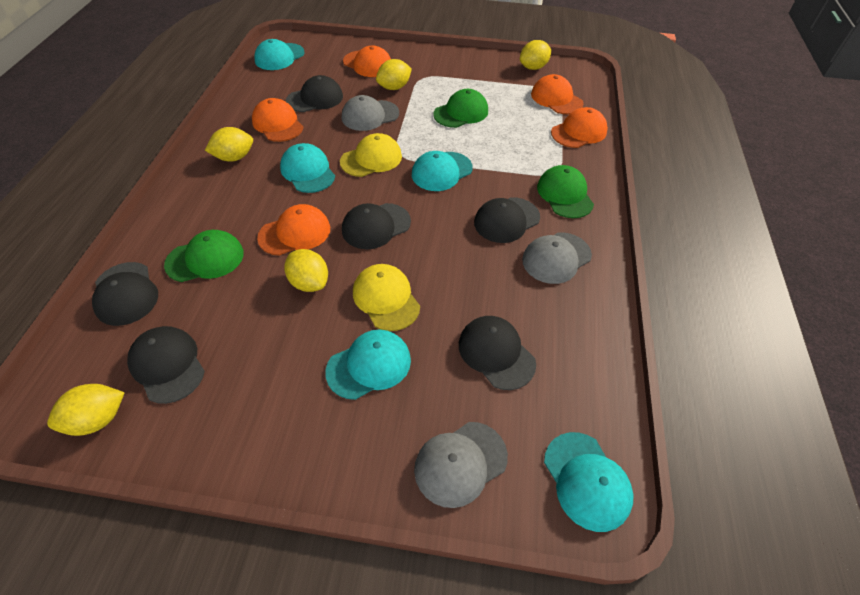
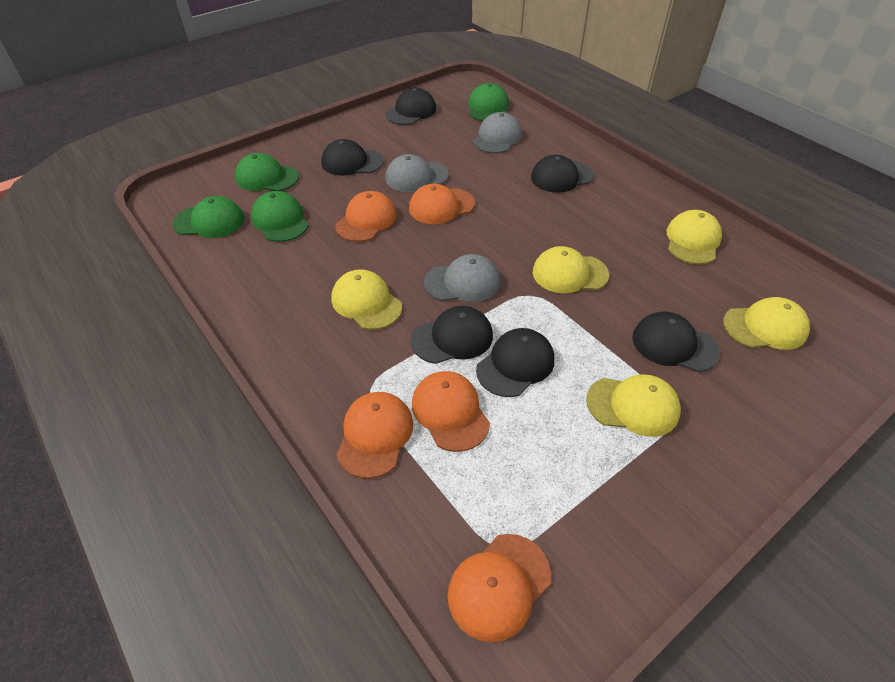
green cap: 3 -> 4
turquoise cap: 5 -> 0
yellow cap: 2 -> 5
yellow lemon: 5 -> 0

